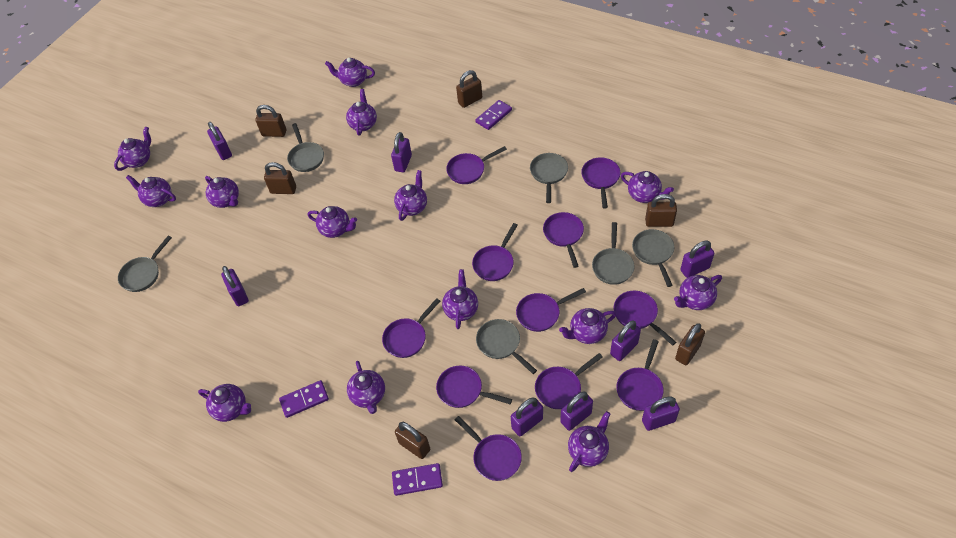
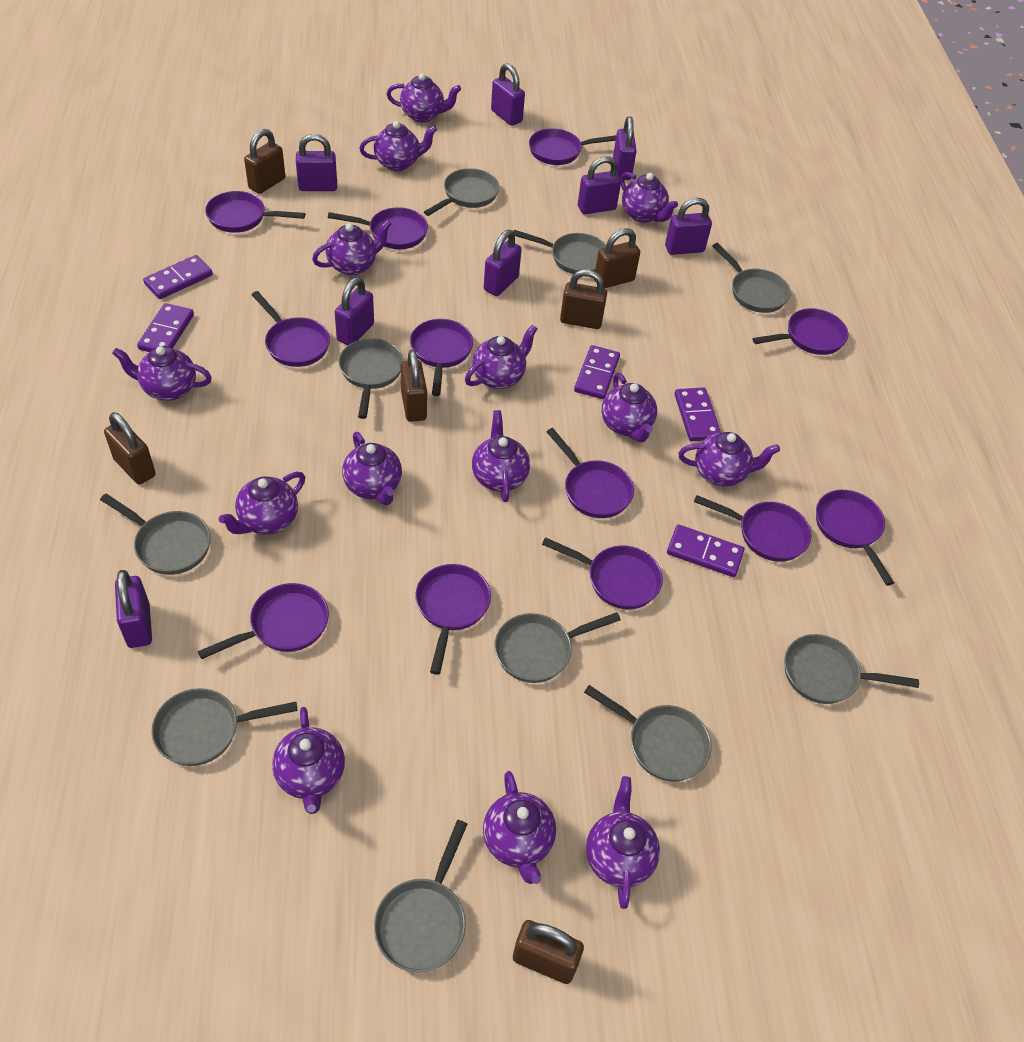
grey pan: 6 -> 10
purple domino: 3 -> 5
purple pan: 11 -> 12

